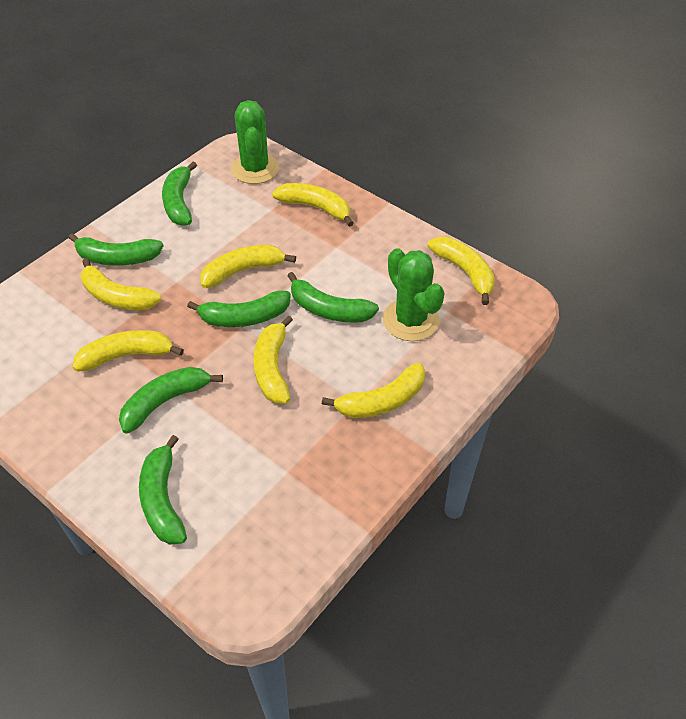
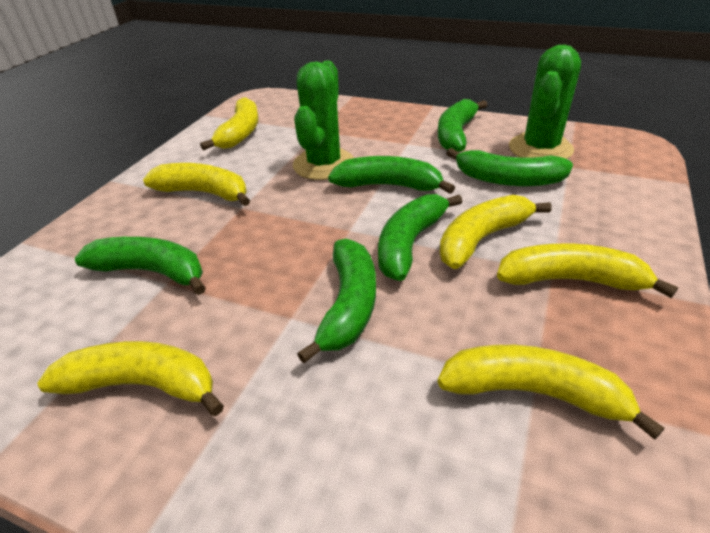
yellow banana: 7 -> 6

